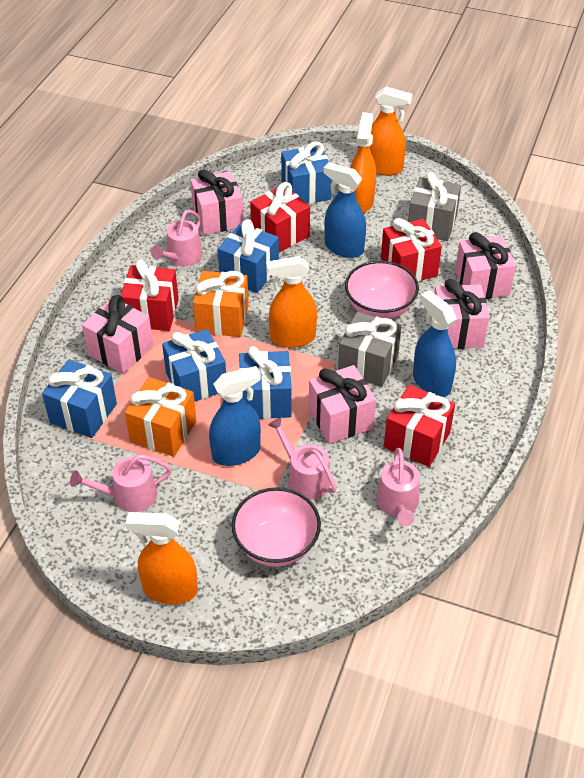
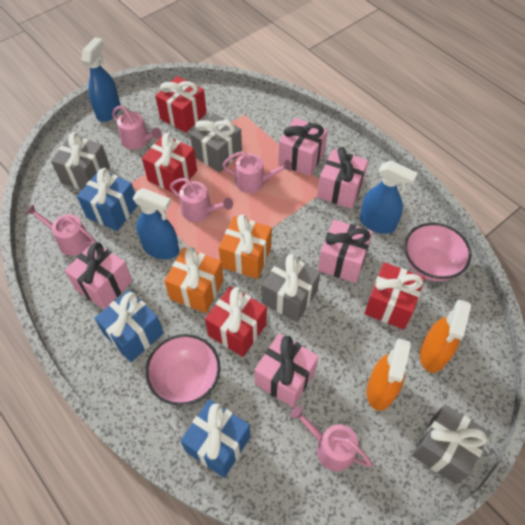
blue gift: 5 -> 3
grey gift: 2 -> 4
orange spray bottle: 4 -> 2
pink watering can: 4 -> 5

